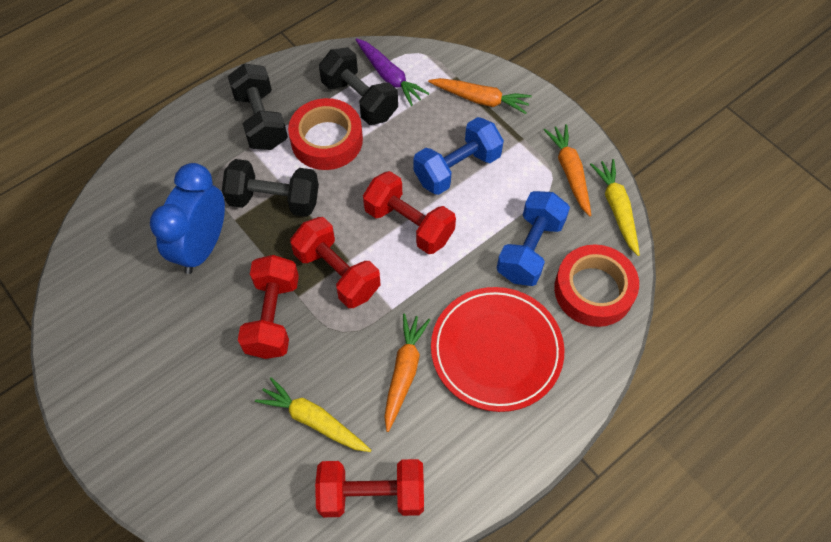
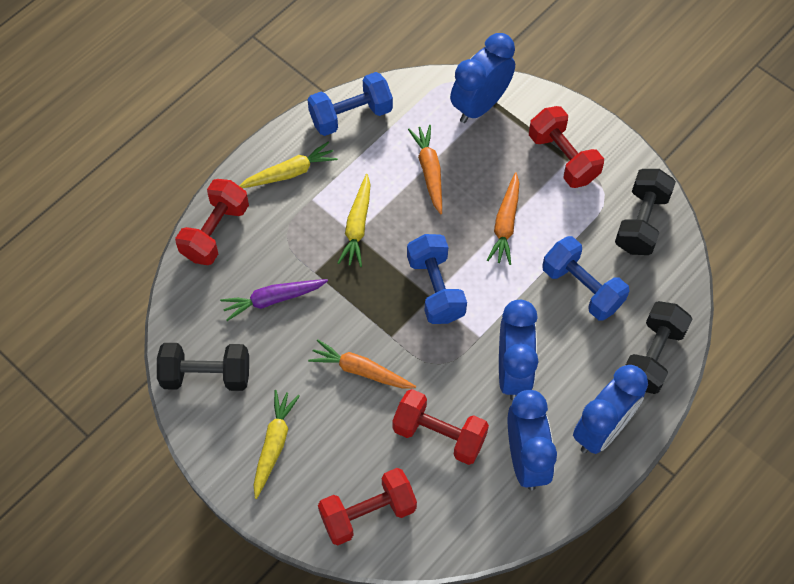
blue clock: 1 -> 4
blue dumbbell: 2 -> 3
red plate: 1 -> 0
red tape: 2 -> 0
yellow carrot: 2 -> 3

